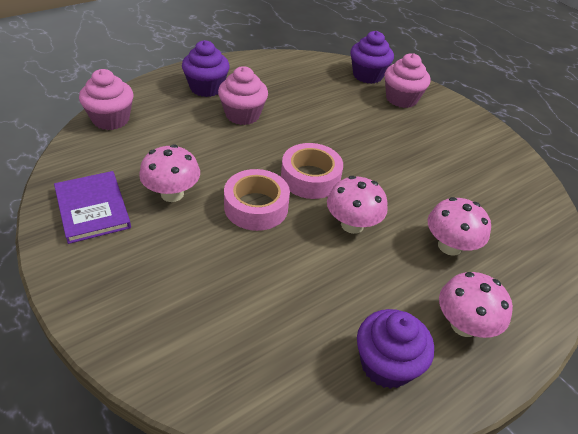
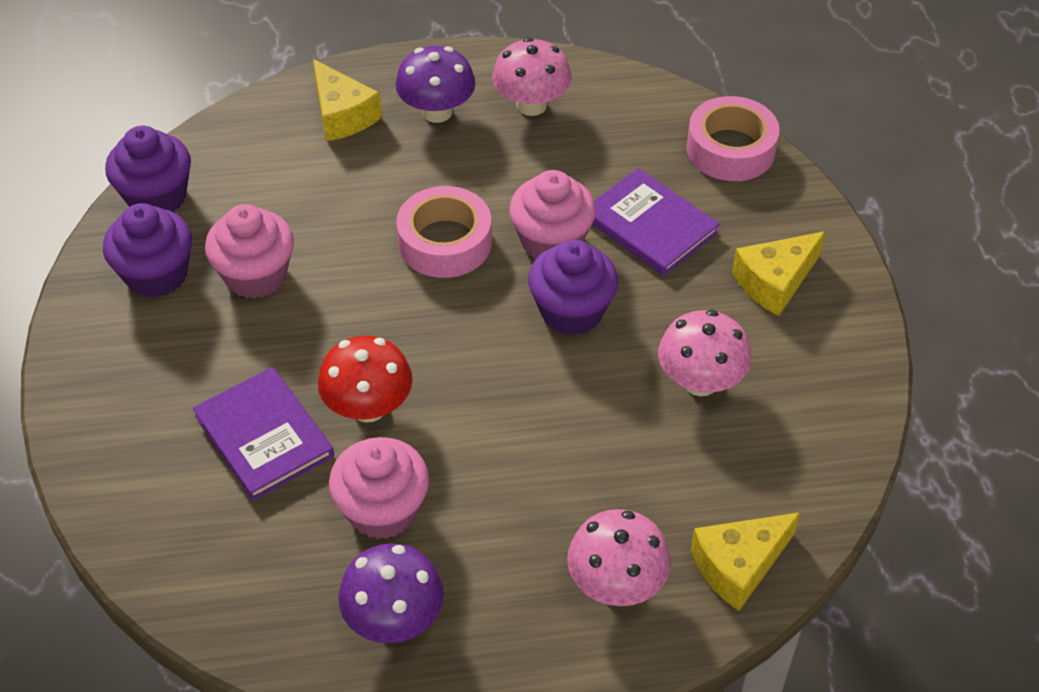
pink mushroom: 4 -> 3
purple book: 1 -> 2
purple mushroom: 0 -> 2
red mushroom: 0 -> 1
yellow cheese: 0 -> 3

